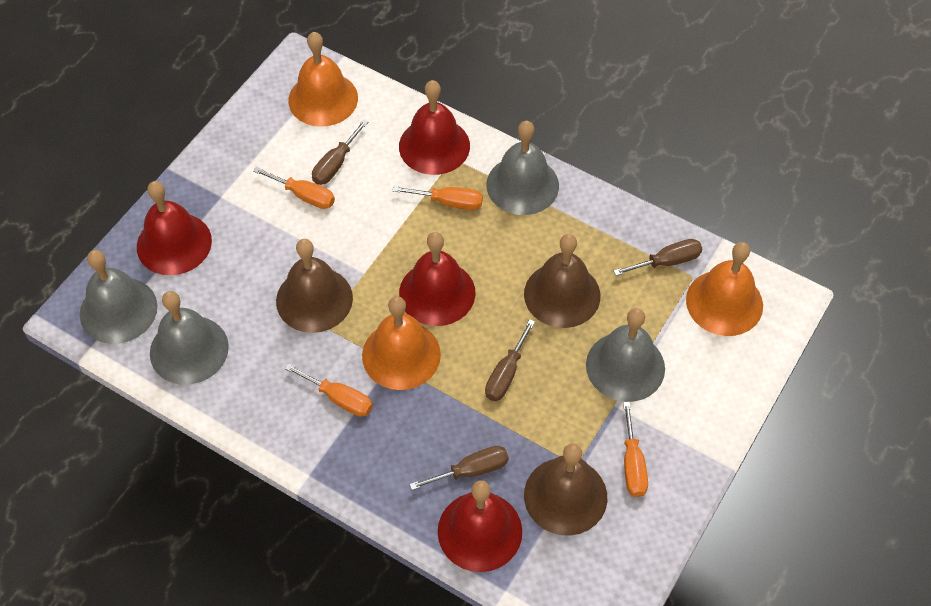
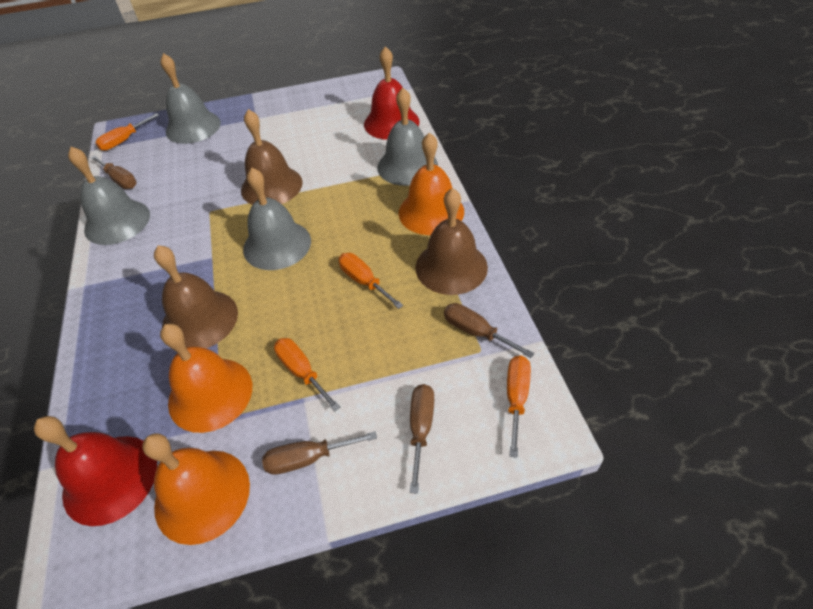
red bell: 4 -> 2

